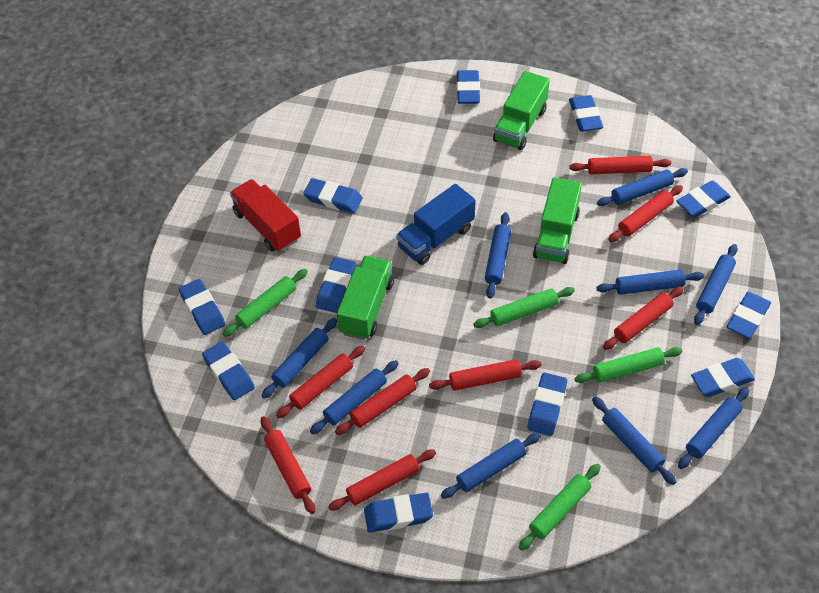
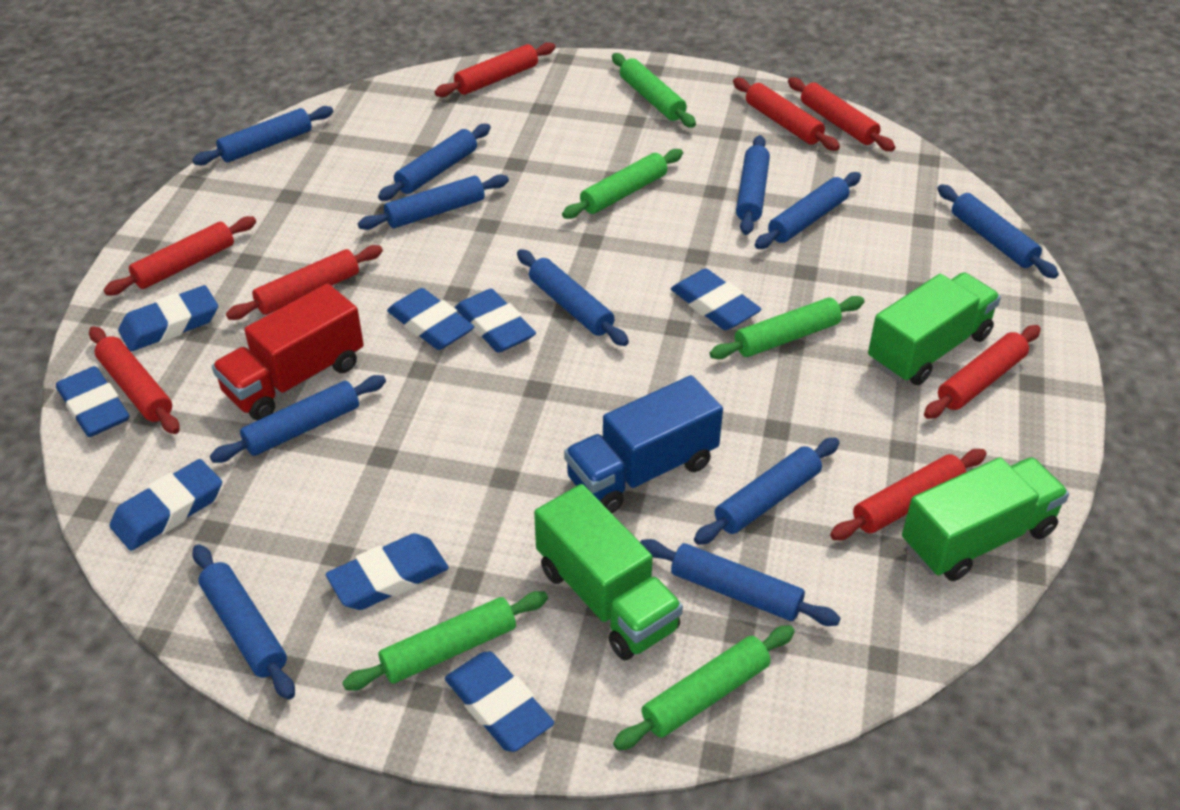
blue eraser: 11 -> 8
blue rolling pin: 9 -> 11
green rolling pin: 4 -> 5

